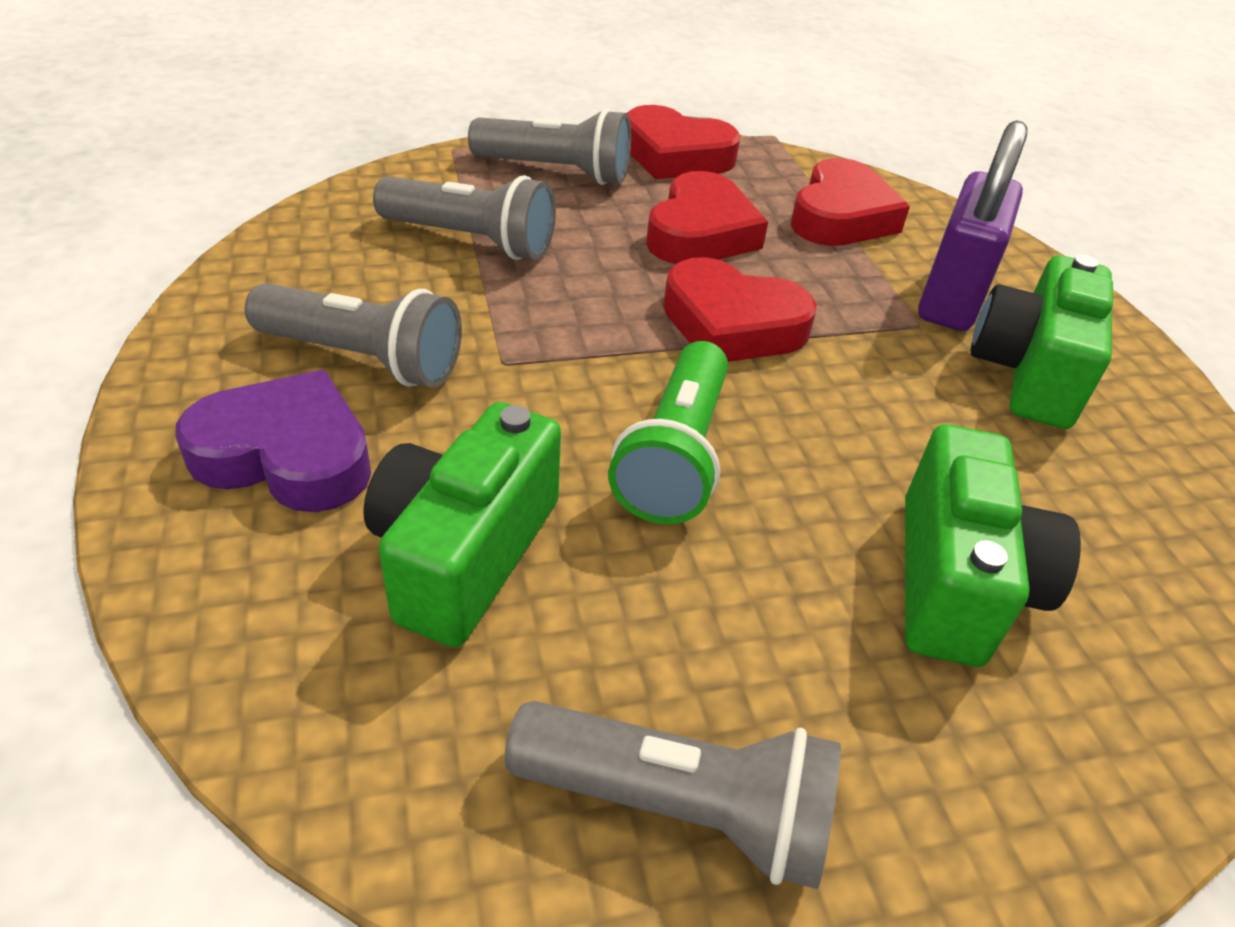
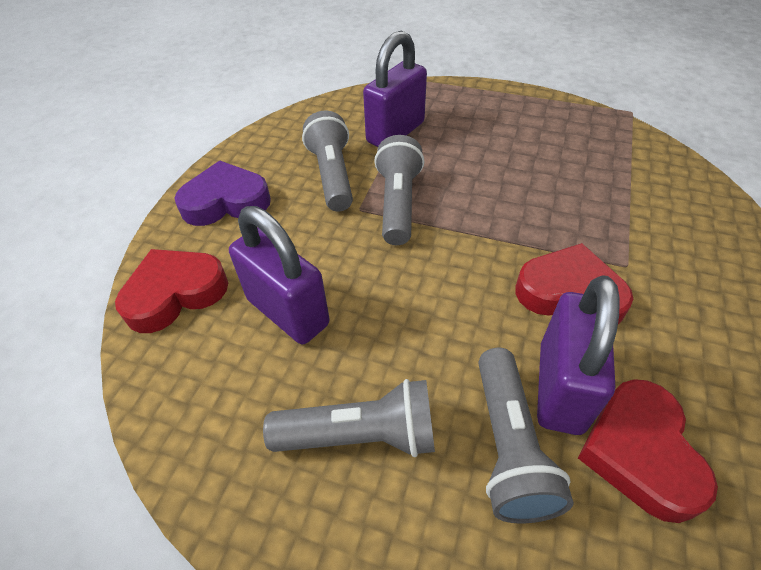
green camera: 3 -> 0
green flashlight: 1 -> 0
purple padlock: 1 -> 3
red heart: 4 -> 3

